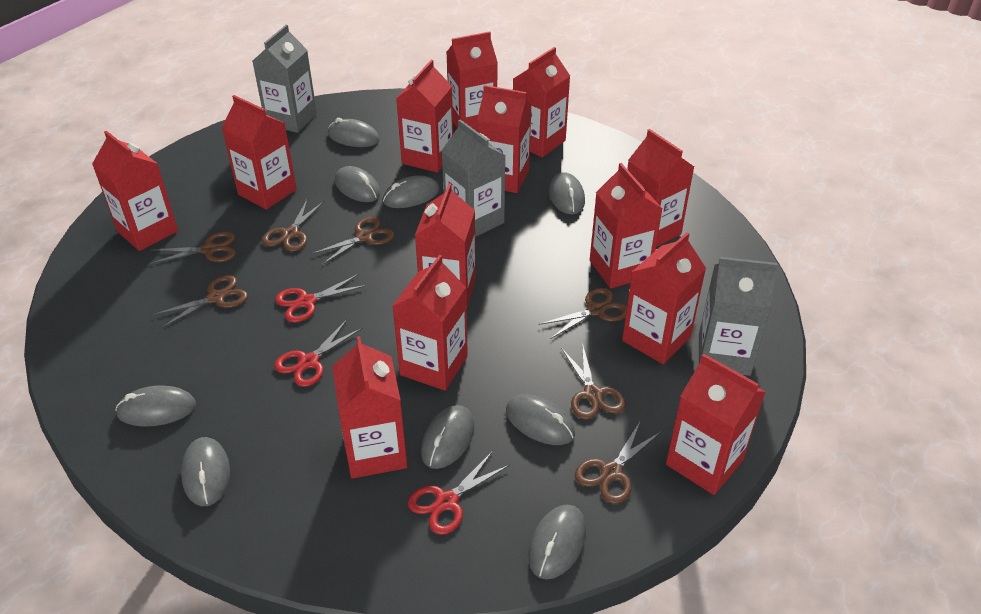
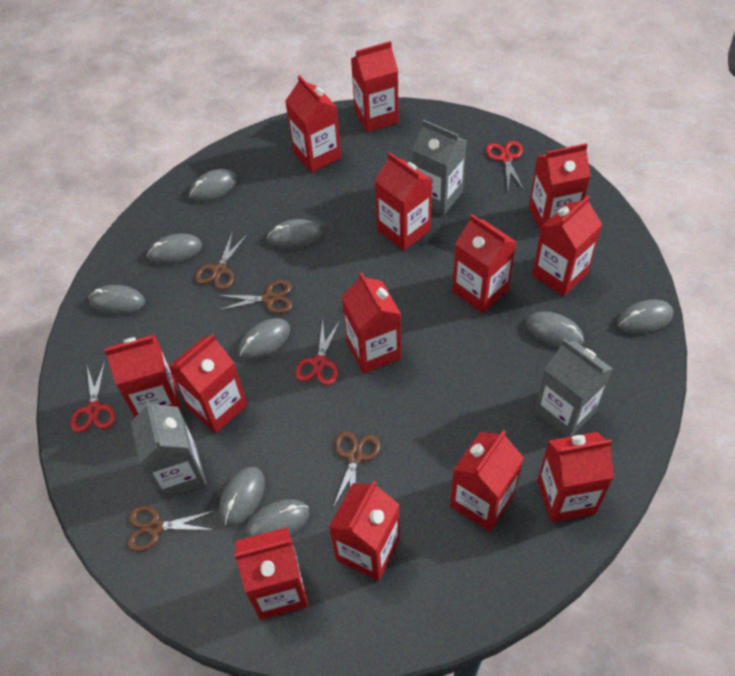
brown scissors: 7 -> 4

